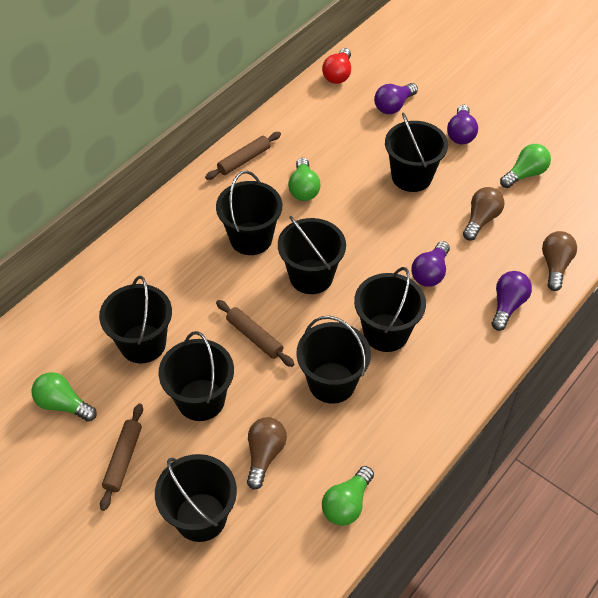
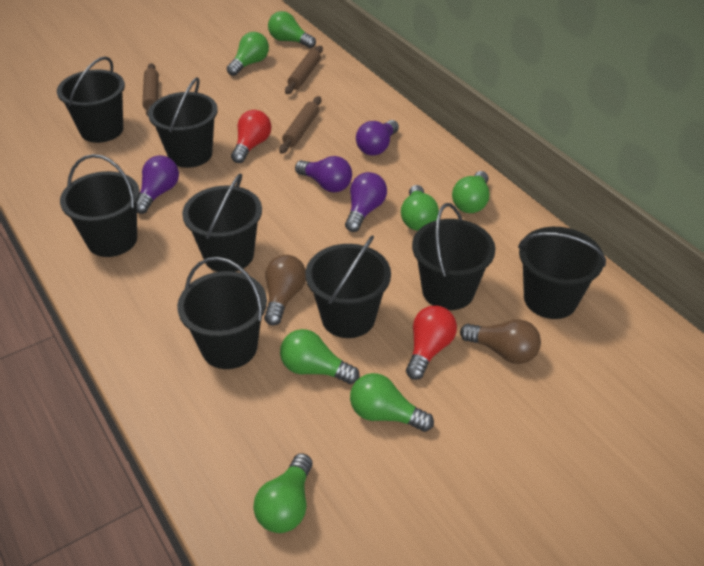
brown light bulb: 3 -> 2
green light bulb: 4 -> 7
red light bulb: 1 -> 2

